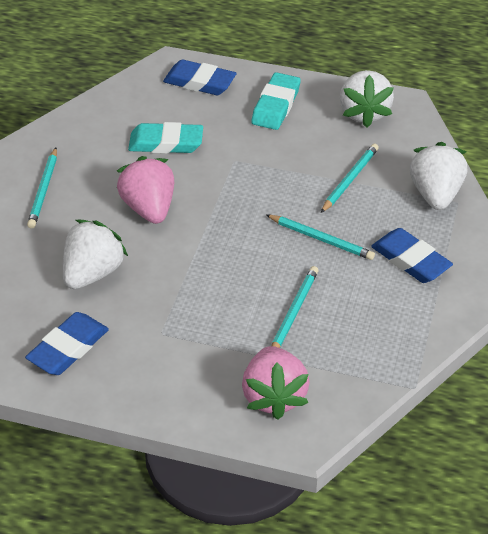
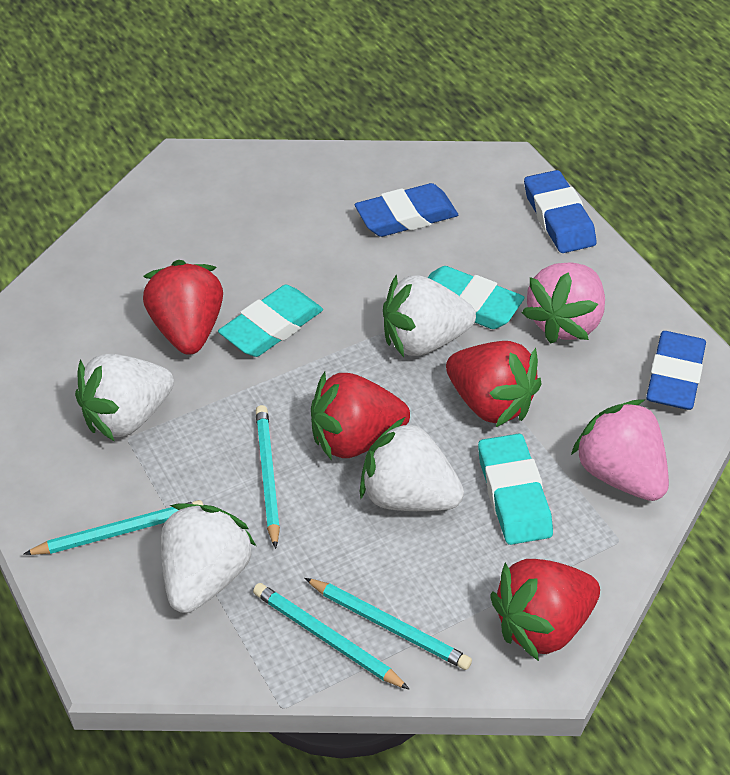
red strawberry: 0 -> 4
turquoise eraser: 2 -> 3
white strawberry: 3 -> 4

